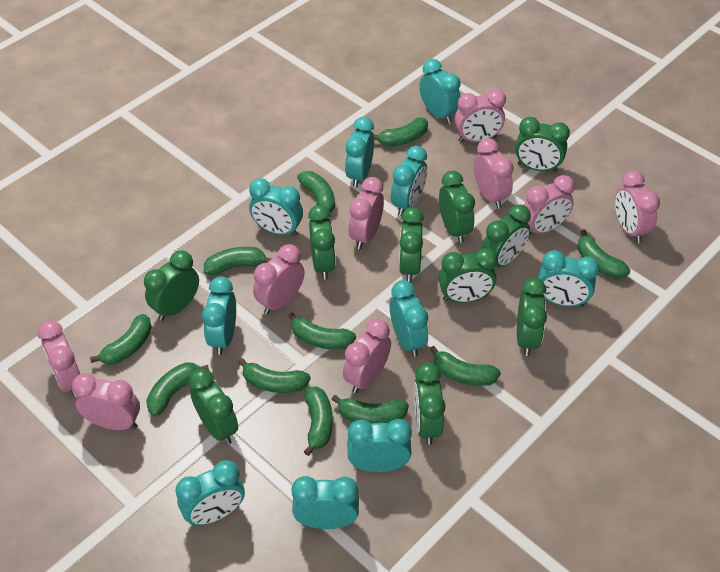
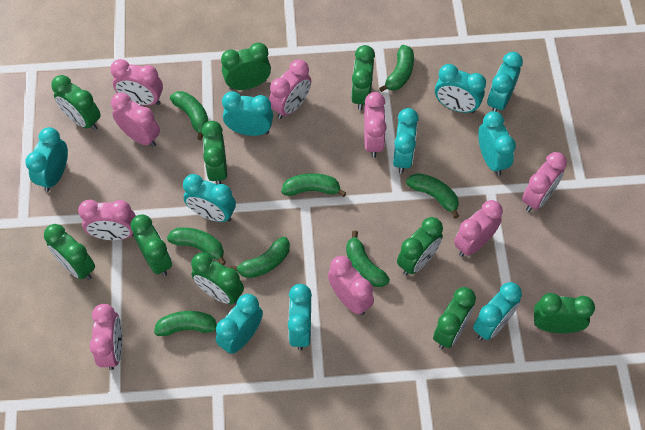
green banana: 11 -> 8

